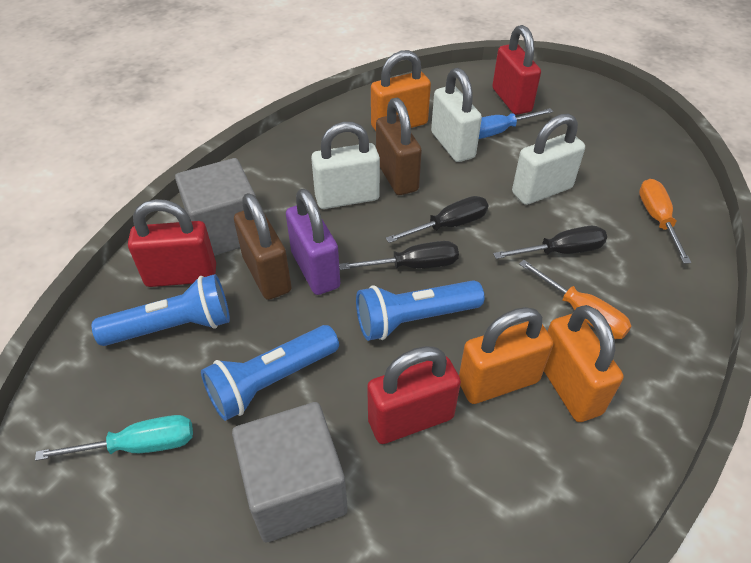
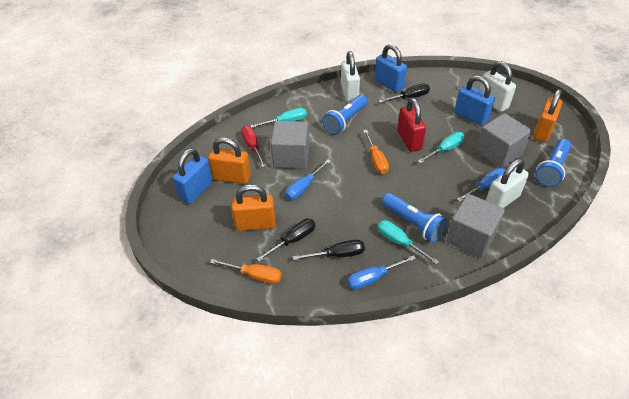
blue padlock: 0 -> 3
blue screwdriver: 1 -> 3
brown padlock: 2 -> 0
grey cube: 2 -> 3
purple padlock: 1 -> 0
red padlock: 3 -> 1
red screwdriver: 0 -> 1
turquoise screwdriver: 1 -> 3

